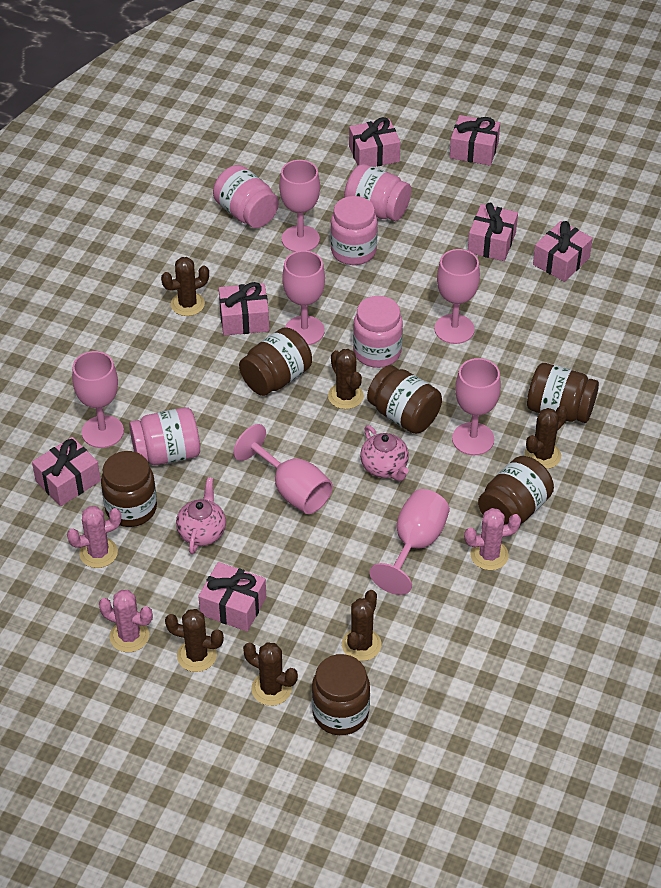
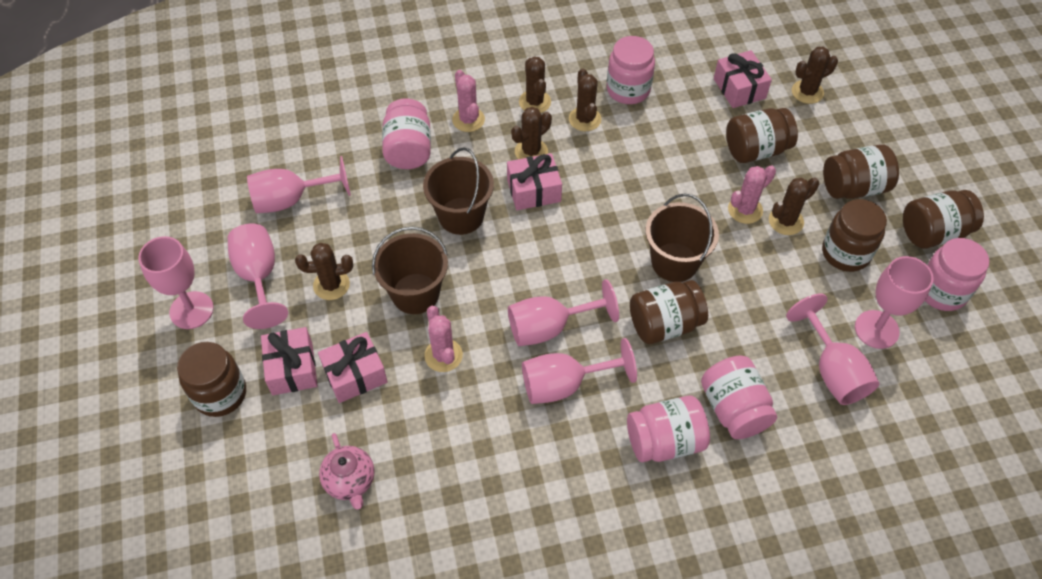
brown bucket: 0 -> 3
pink gift: 7 -> 4
pink teapot: 2 -> 1

